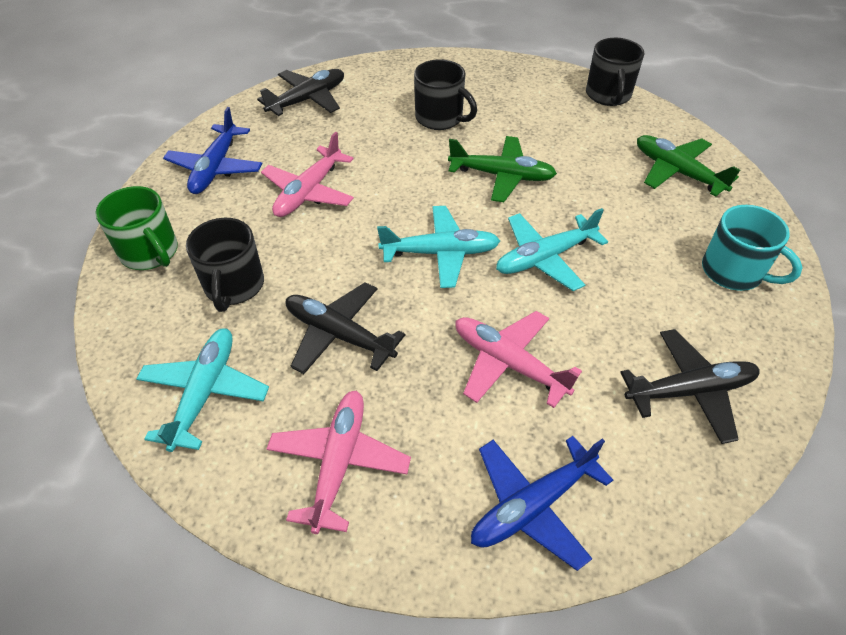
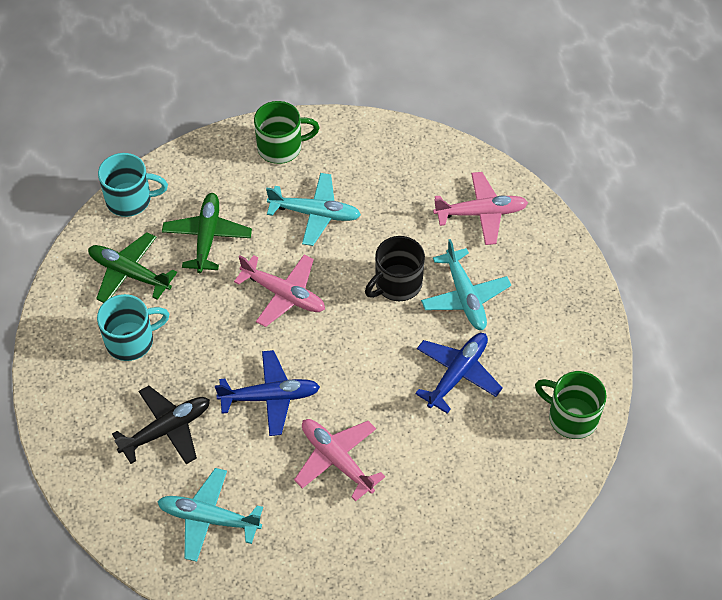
black mug: 3 -> 1
black plane: 3 -> 1
green mug: 1 -> 2
turquoise mug: 1 -> 2

